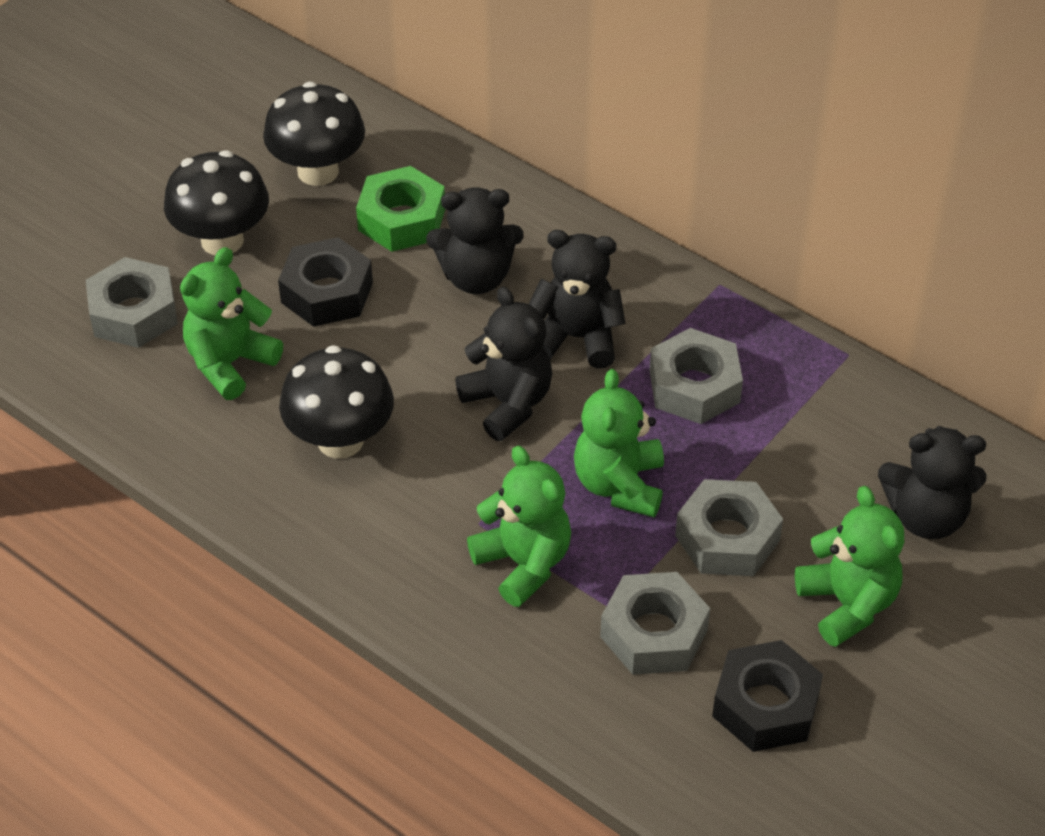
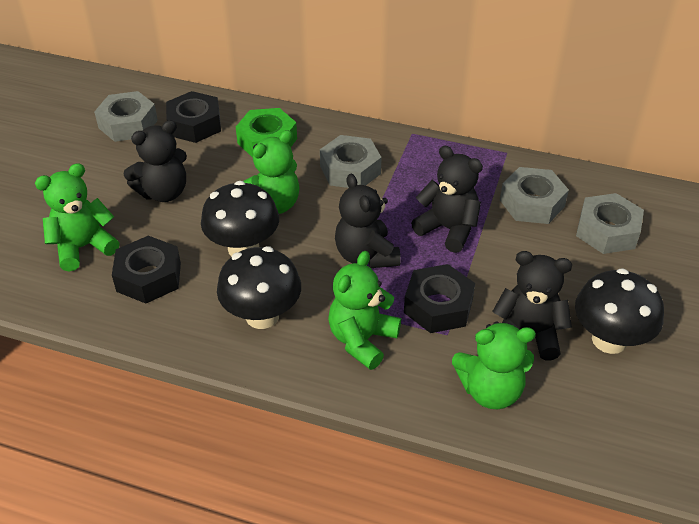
black nut: 2 -> 3

